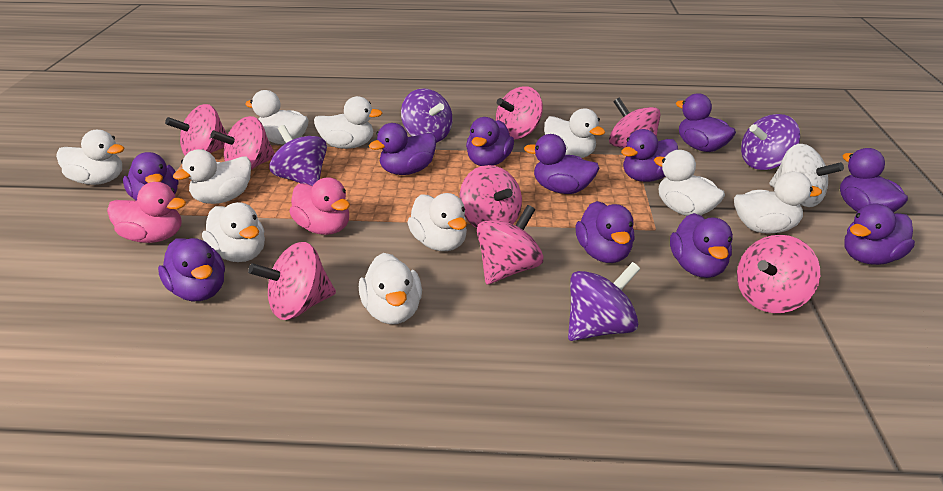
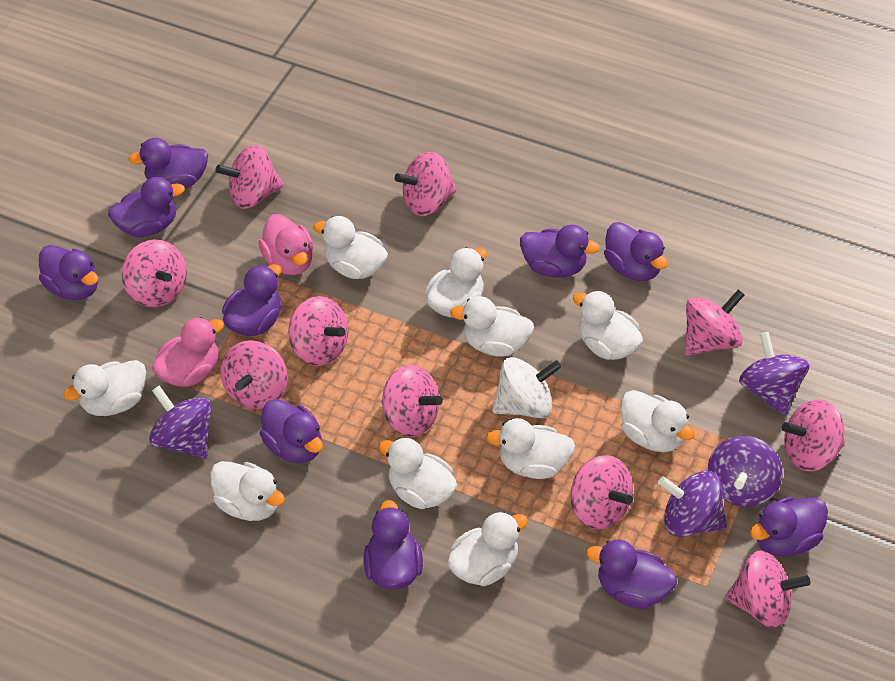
pink spinning top: 8 -> 10
purple duck: 11 -> 10

